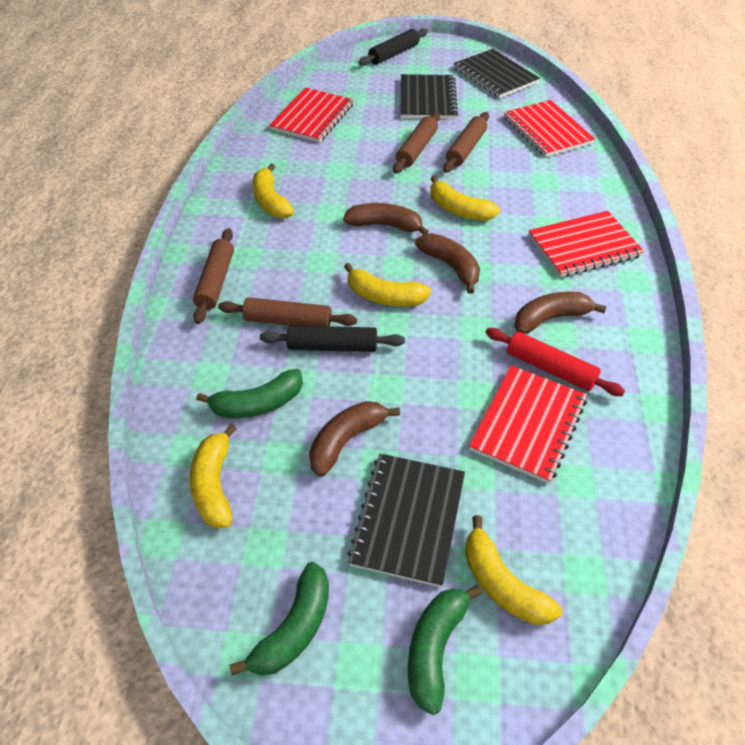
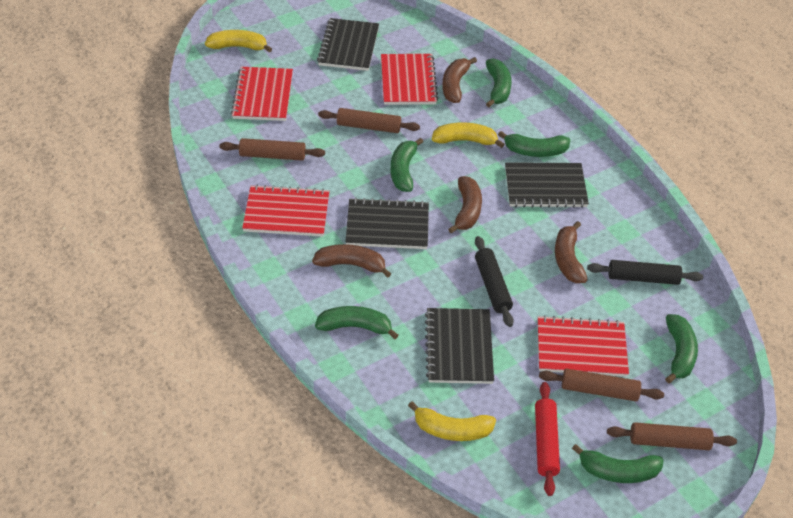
black notebook: 3 -> 4
green banana: 3 -> 6
yellow banana: 5 -> 3

